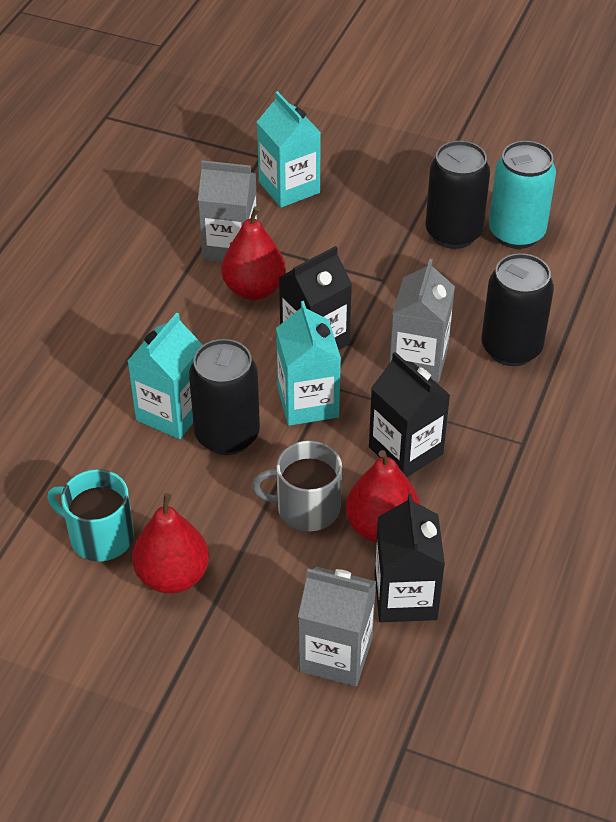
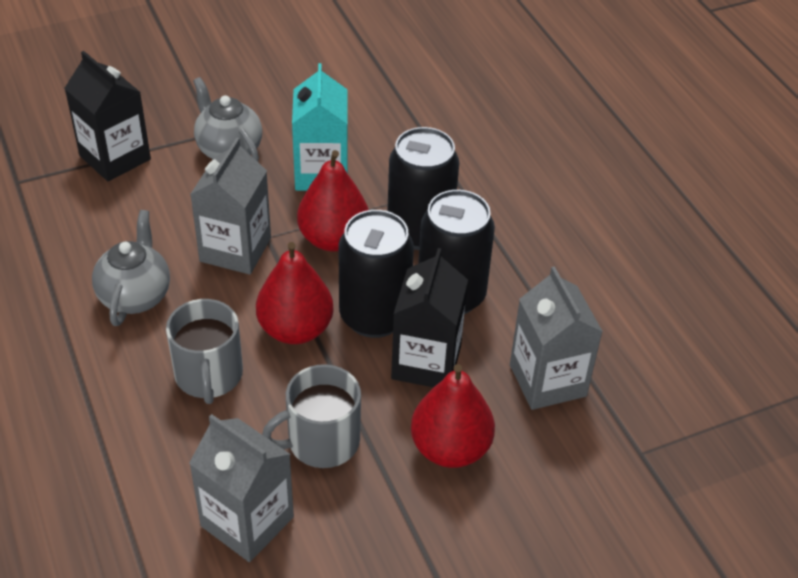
black carton: 3 -> 2
grey mug: 1 -> 2
grey teapot: 0 -> 2
turquoise can: 1 -> 0
turquoise carton: 3 -> 1
turquoise mug: 1 -> 0

